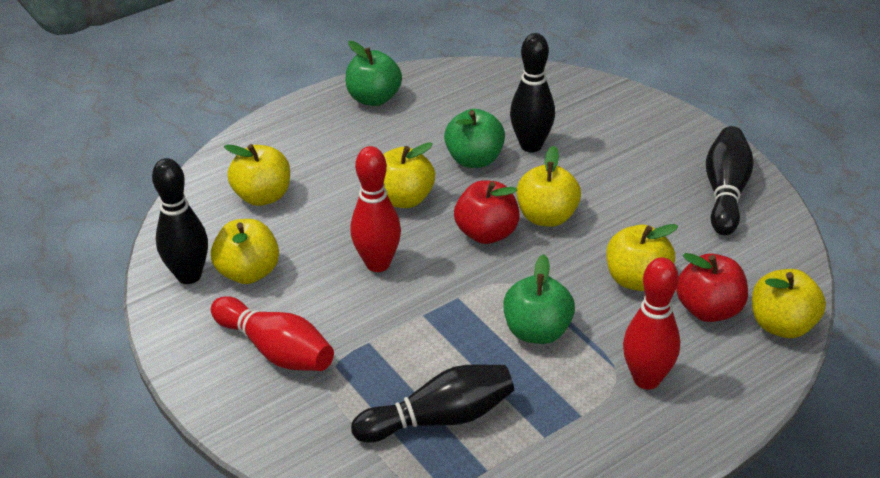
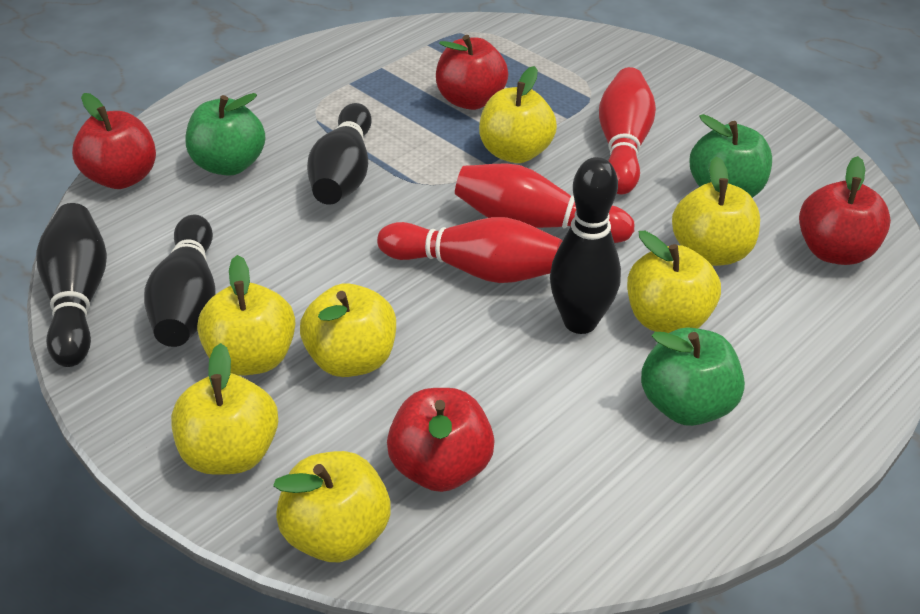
red apple: 2 -> 4
yellow apple: 6 -> 7

